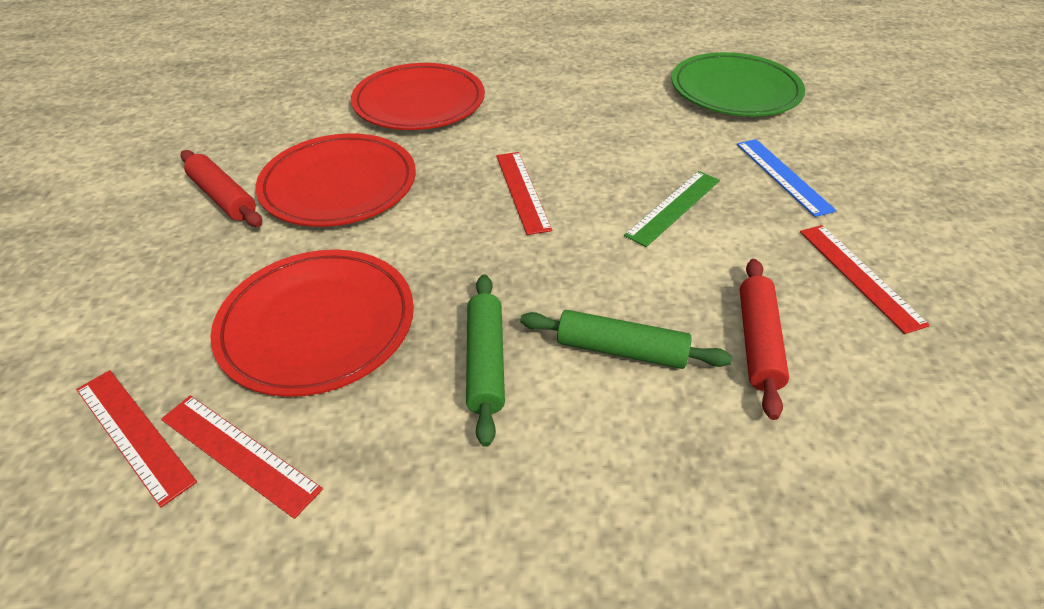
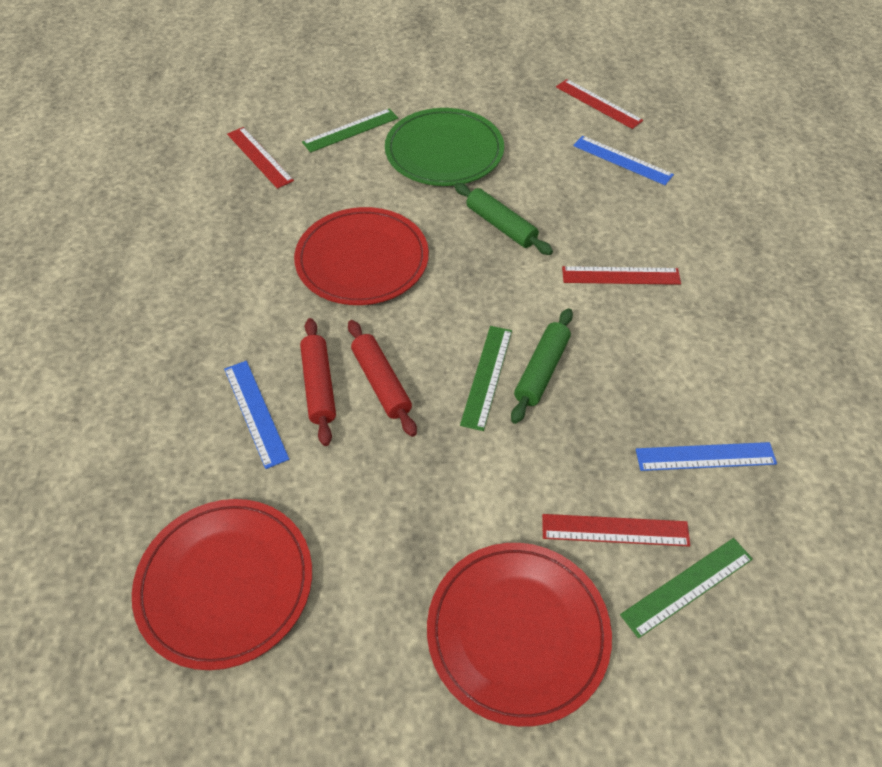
blue ruler: 1 -> 3
green ruler: 1 -> 3

